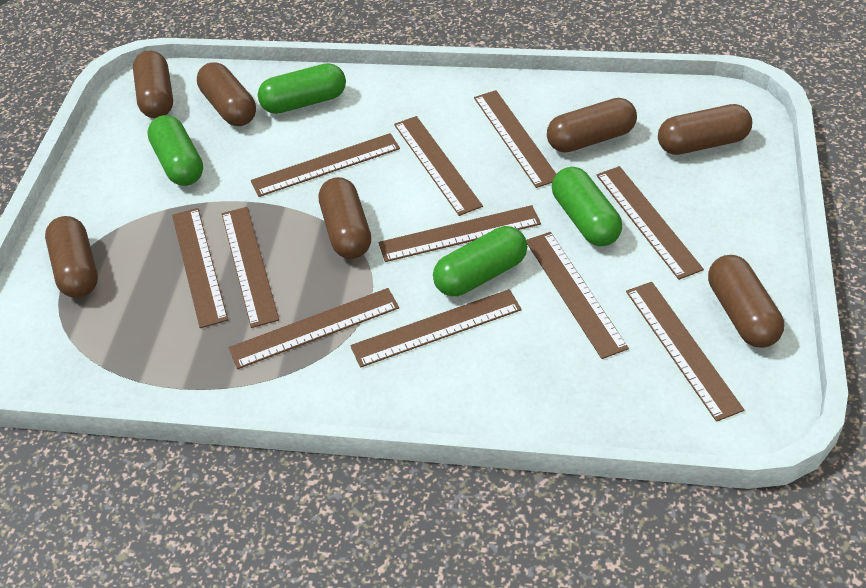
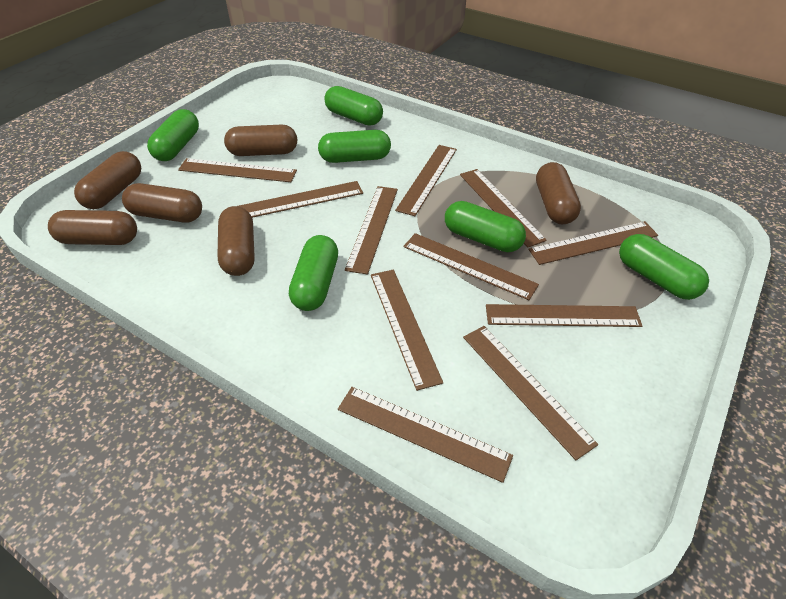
brown capsule: 7 -> 6
green capsule: 4 -> 6

